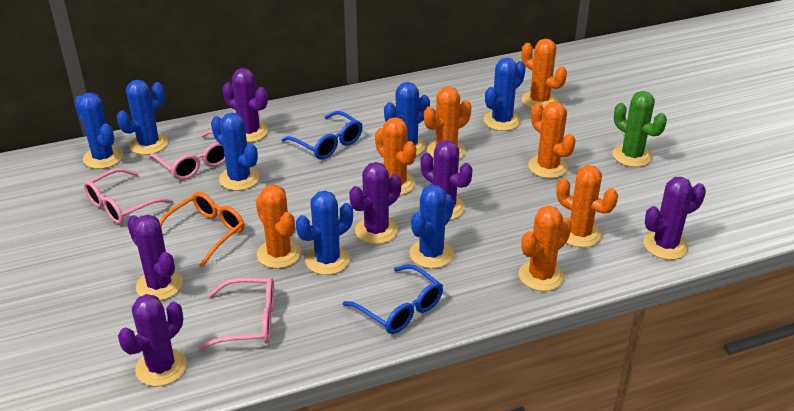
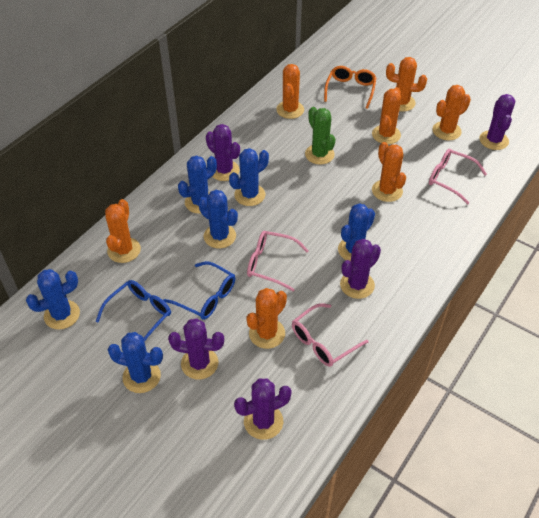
blue cactus: 7 -> 6
purple cactus: 6 -> 5

